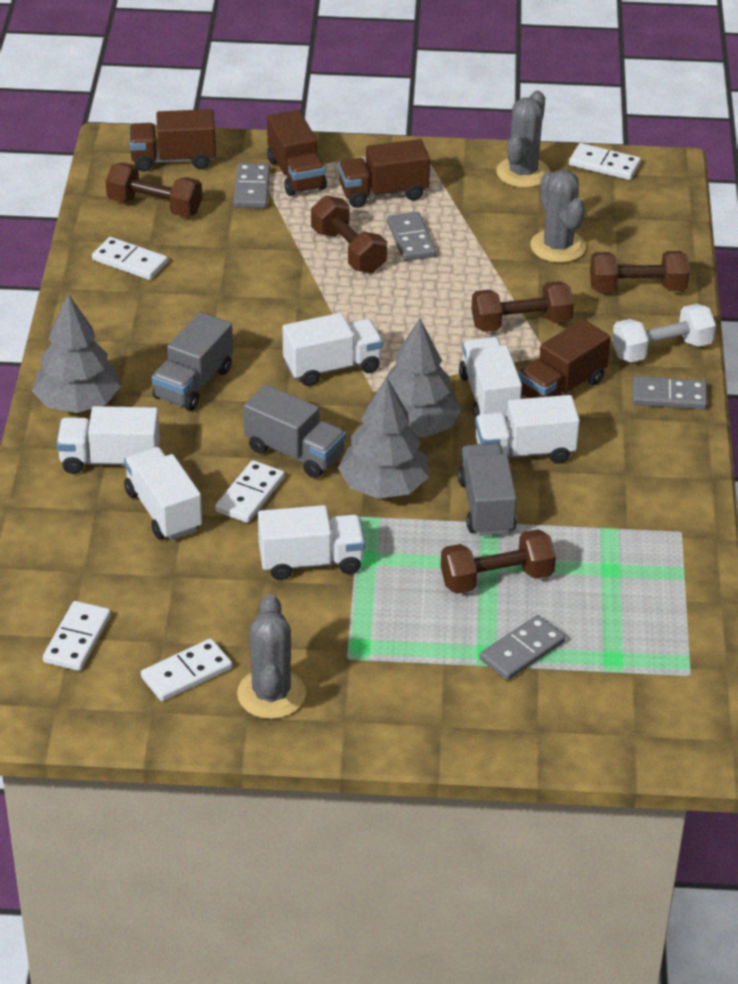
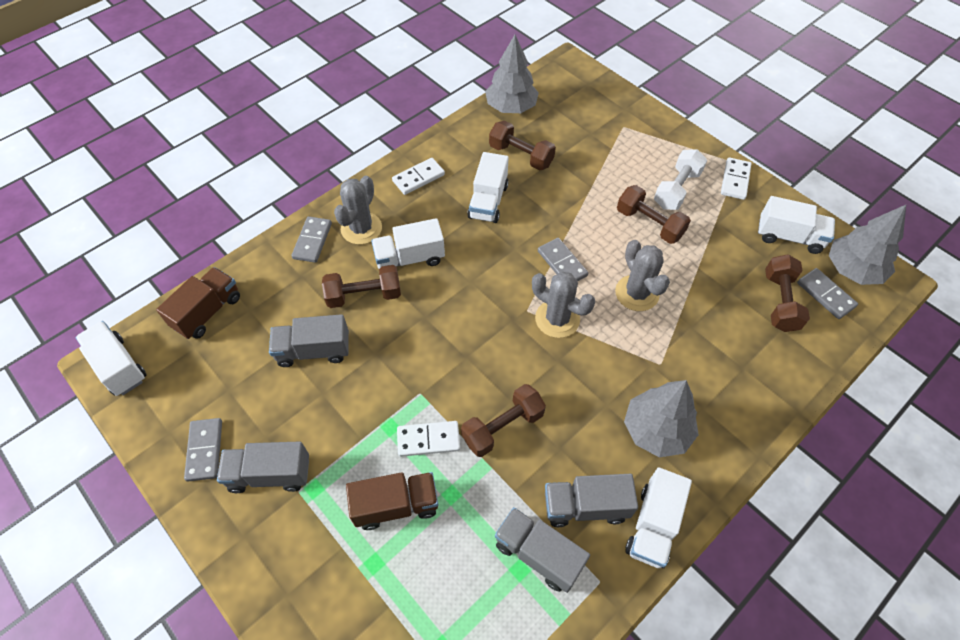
brown truck: 4 -> 2
grey truck: 3 -> 4
white domino: 5 -> 3
white truck: 6 -> 5

